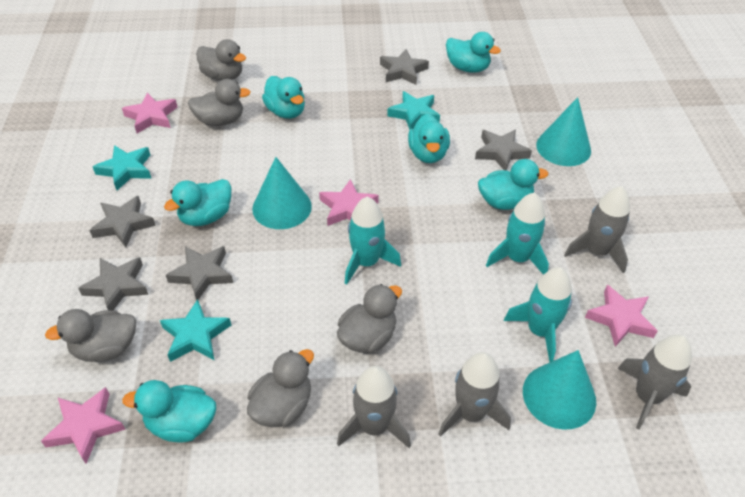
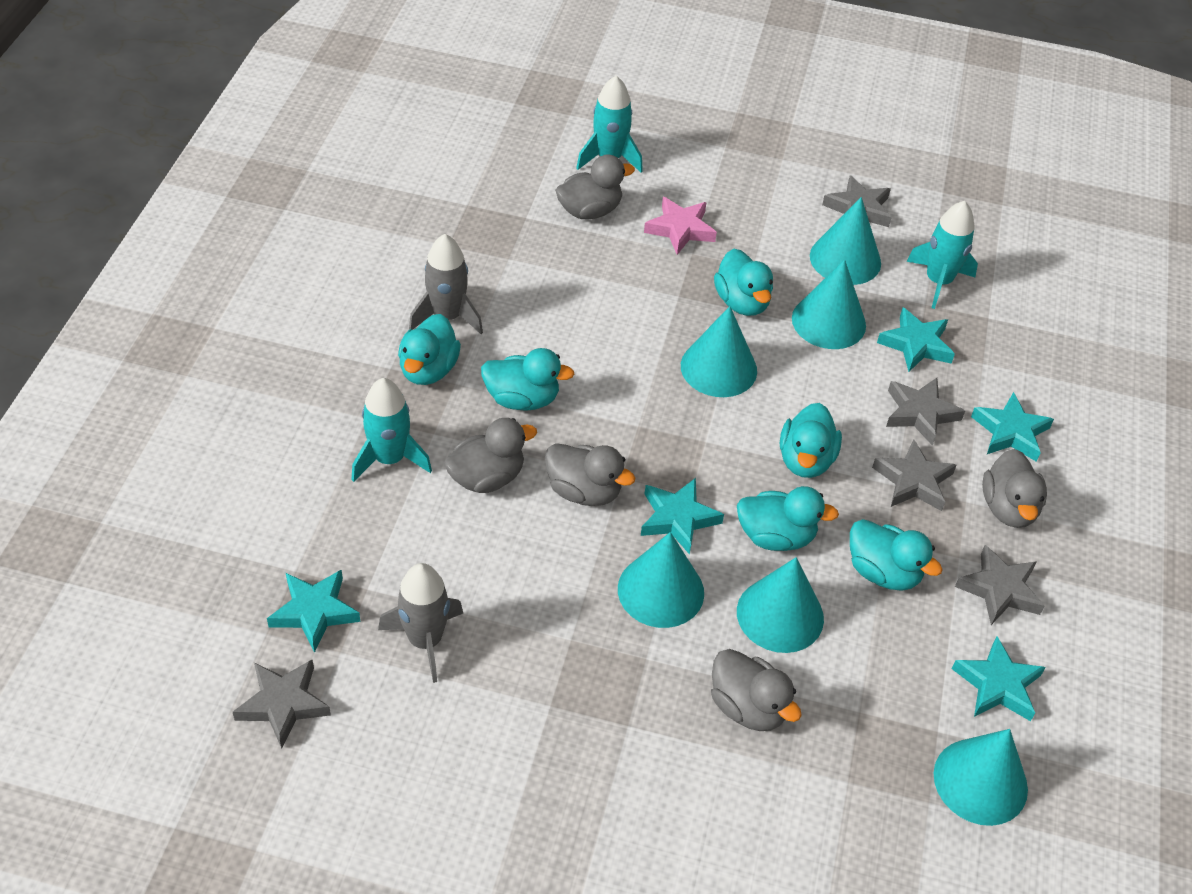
grey rocket: 4 -> 2
pink star: 4 -> 1
turquoise cone: 3 -> 6
turquoise star: 3 -> 5

